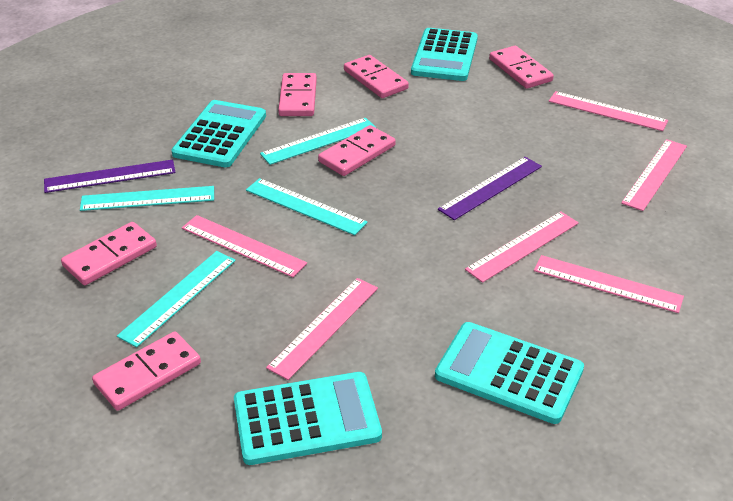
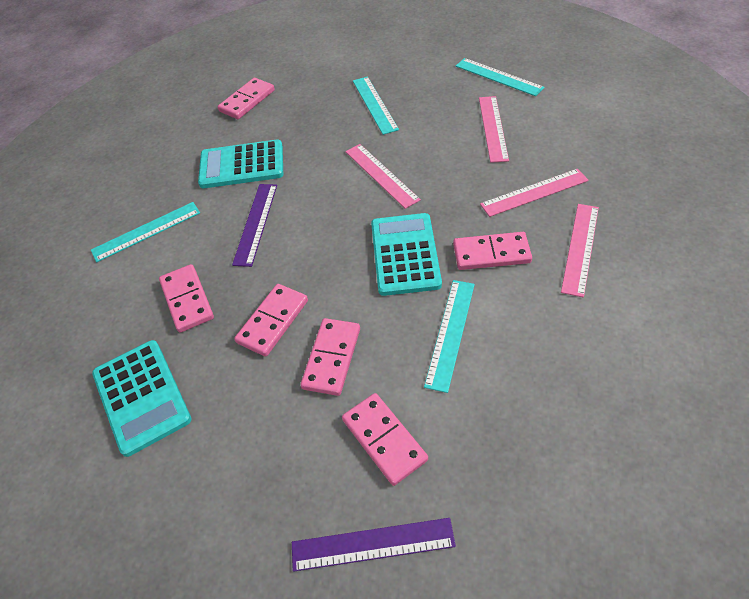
pink ruler: 6 -> 4
turquoise calculator: 4 -> 3

